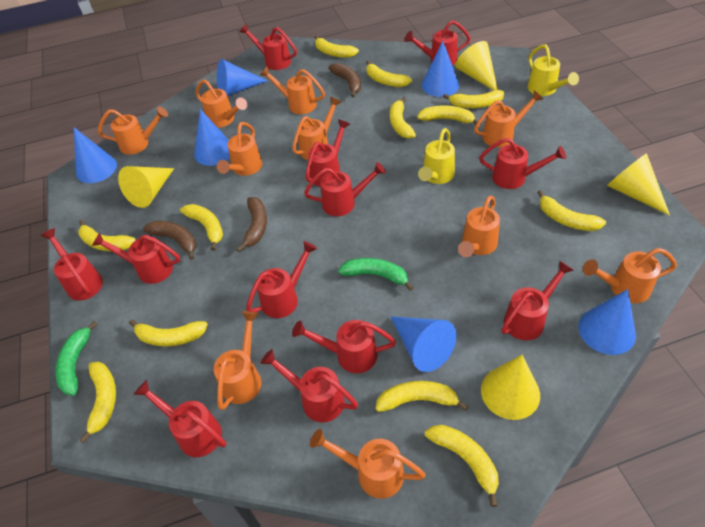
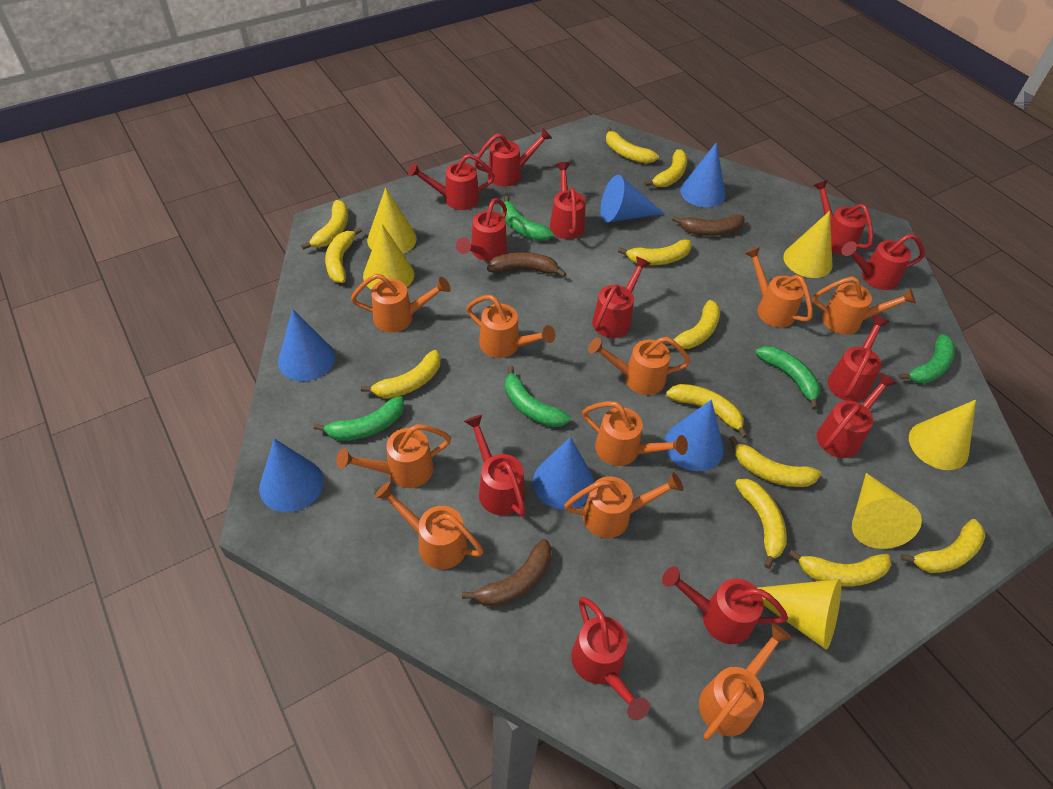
green banana: 2 -> 5
yellow cone: 4 -> 6
yellow watering can: 2 -> 0

